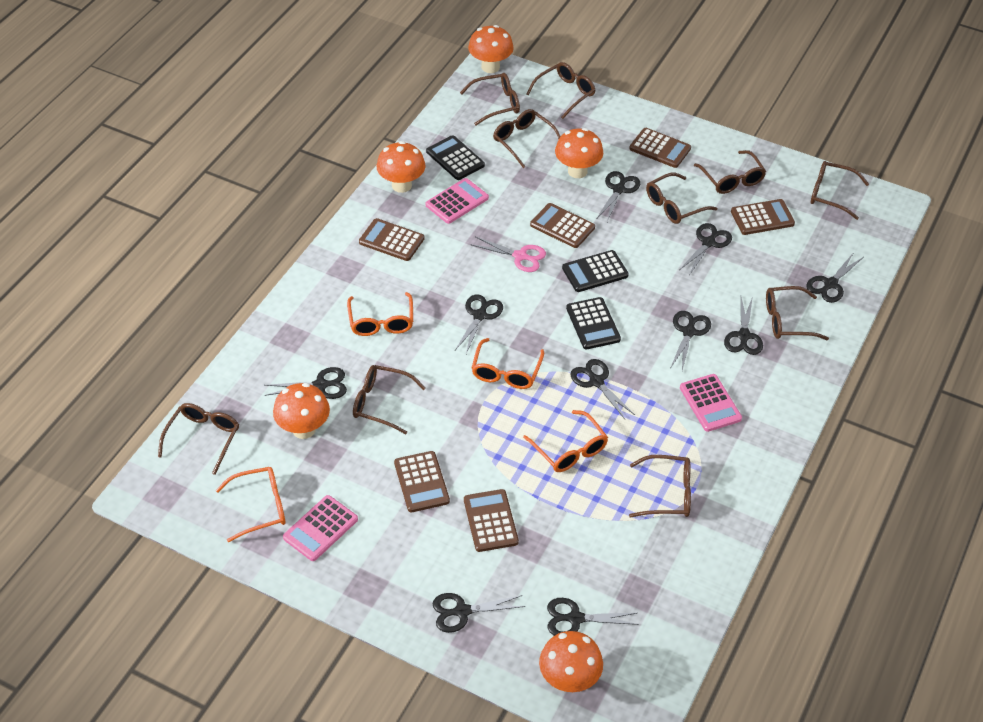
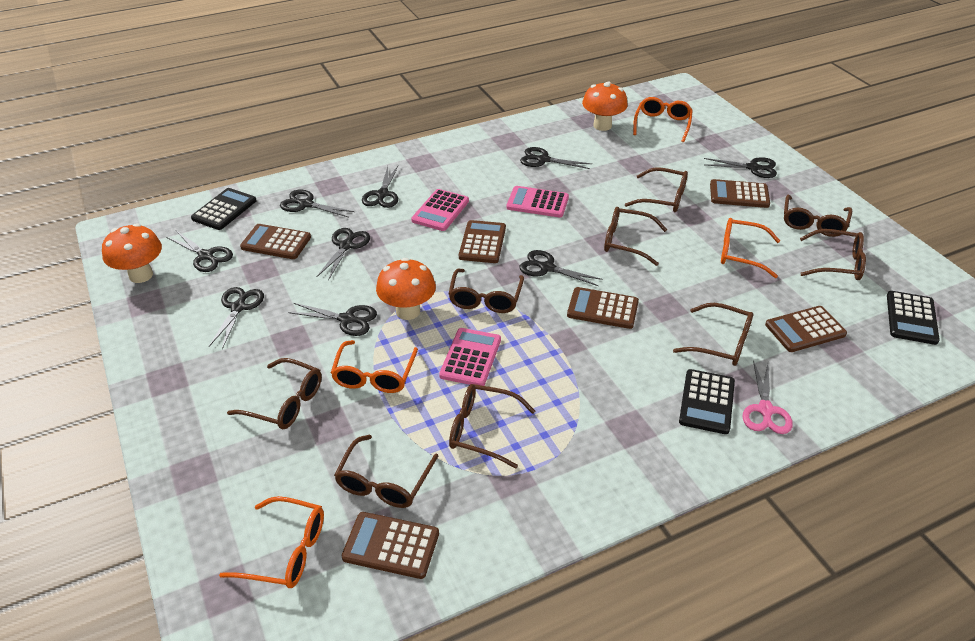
black scissors: 10 -> 9
brown glasses: 10 -> 9
orange mushroom: 5 -> 3

